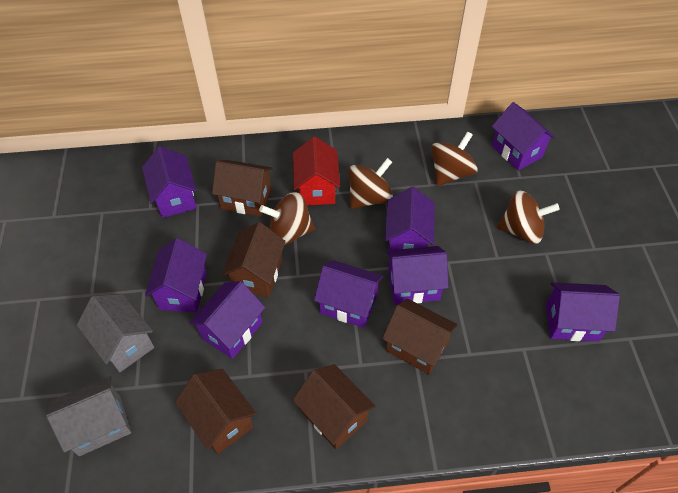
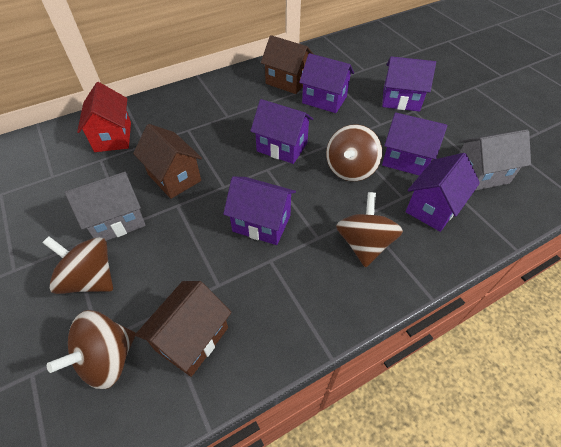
brown house: 5 -> 3
purple house: 8 -> 6

